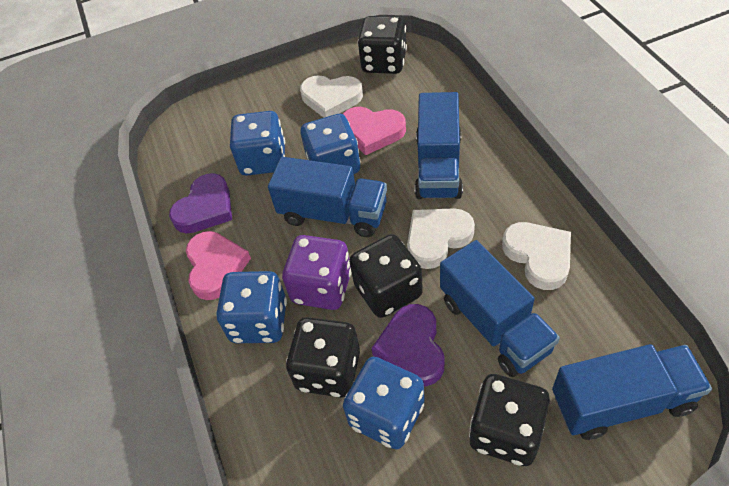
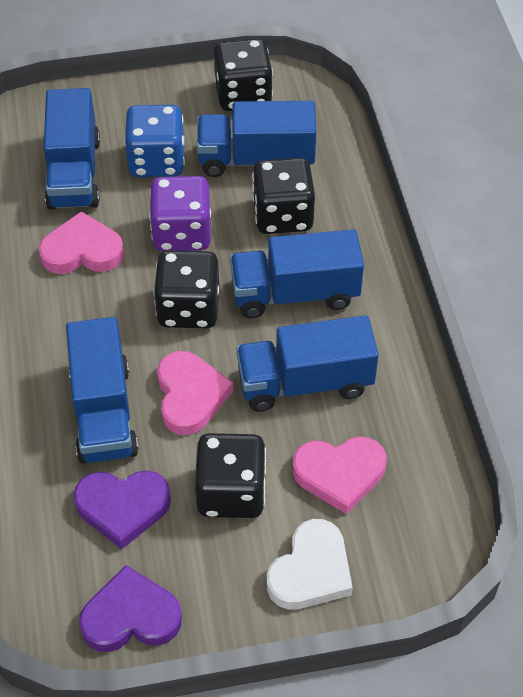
blue dice: 4 -> 1
blue truck: 4 -> 5
pink heart: 2 -> 3
white heart: 3 -> 1

